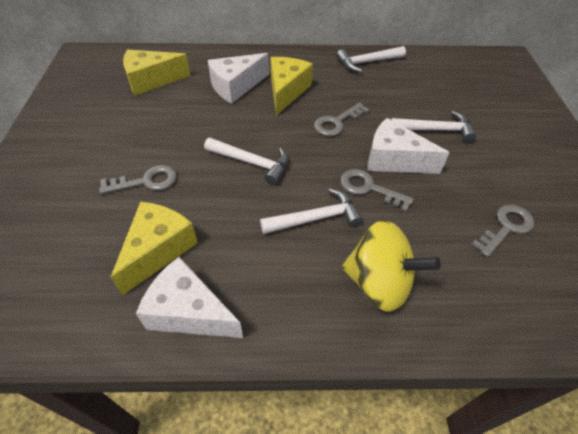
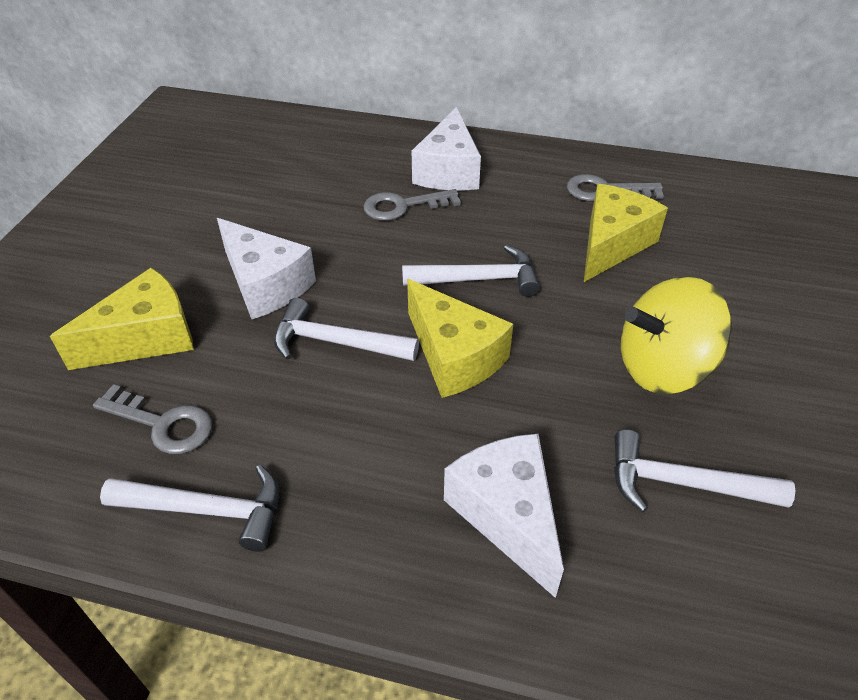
grey key: 4 -> 3

